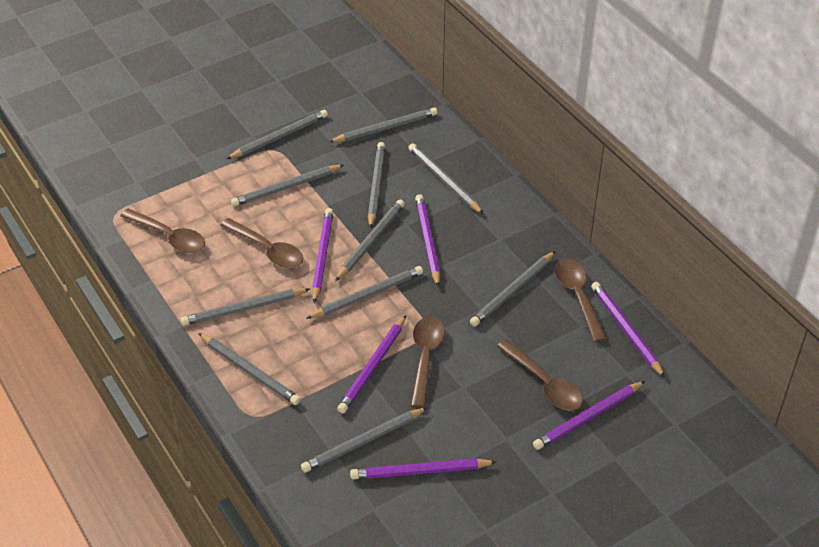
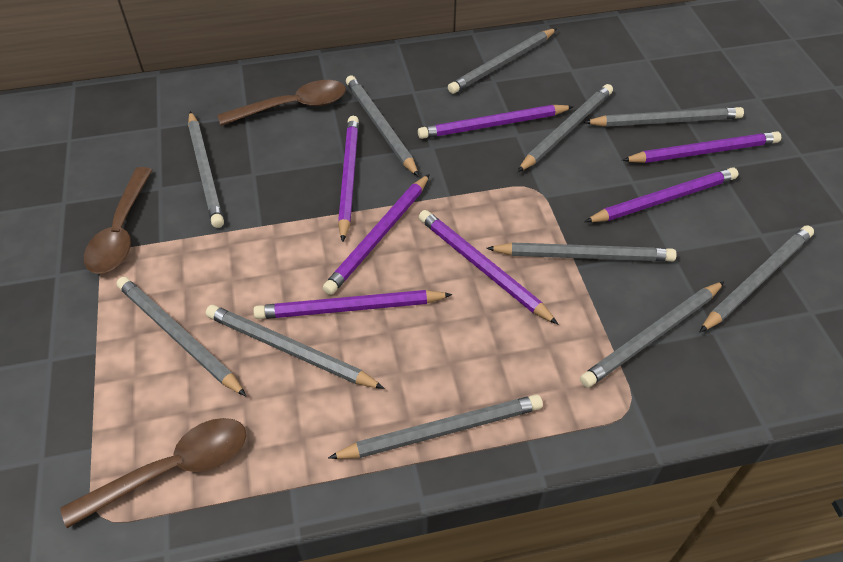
brown spoon: 5 -> 3
purple pencil: 6 -> 7

